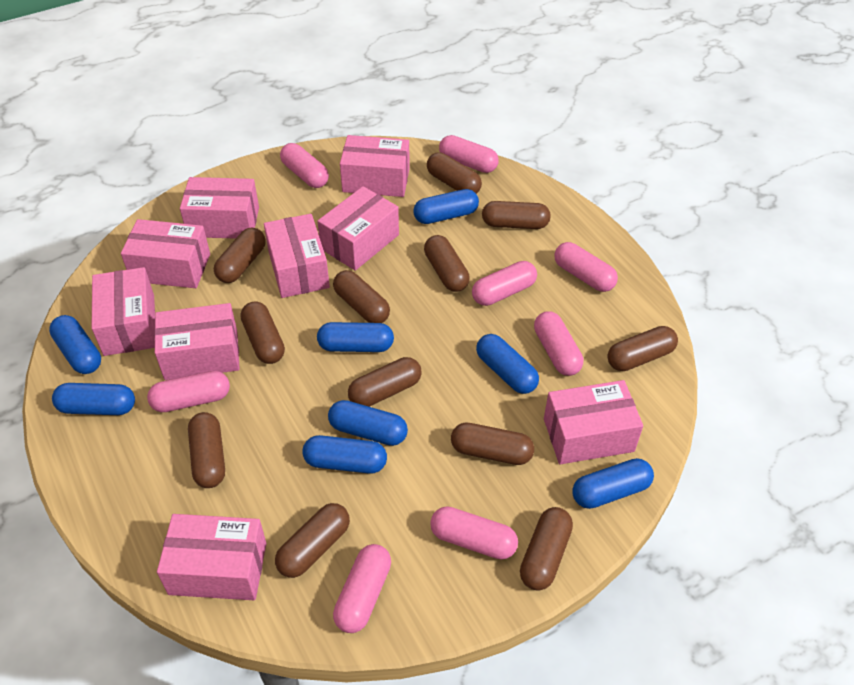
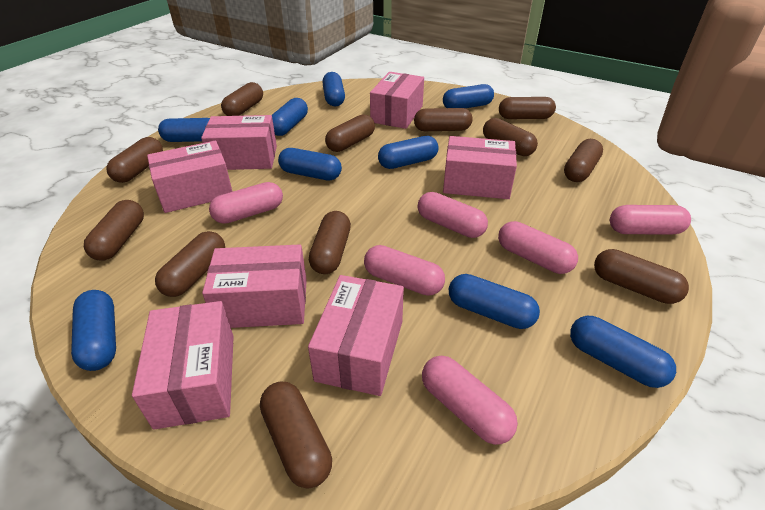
blue capsule: 8 -> 9
pink box: 9 -> 7
pink capsule: 8 -> 6

